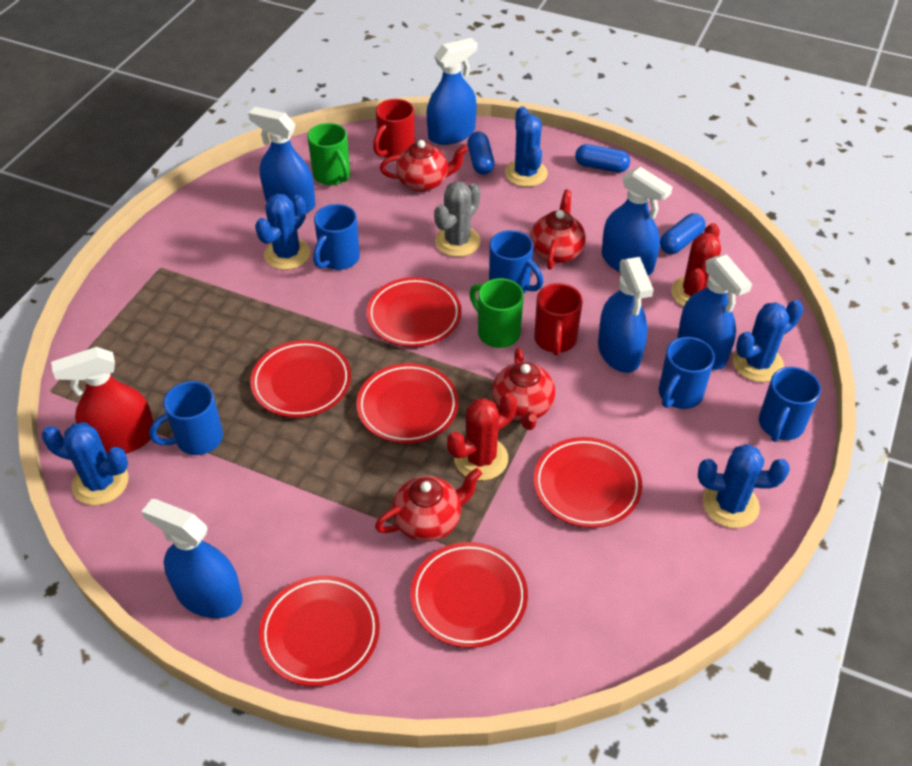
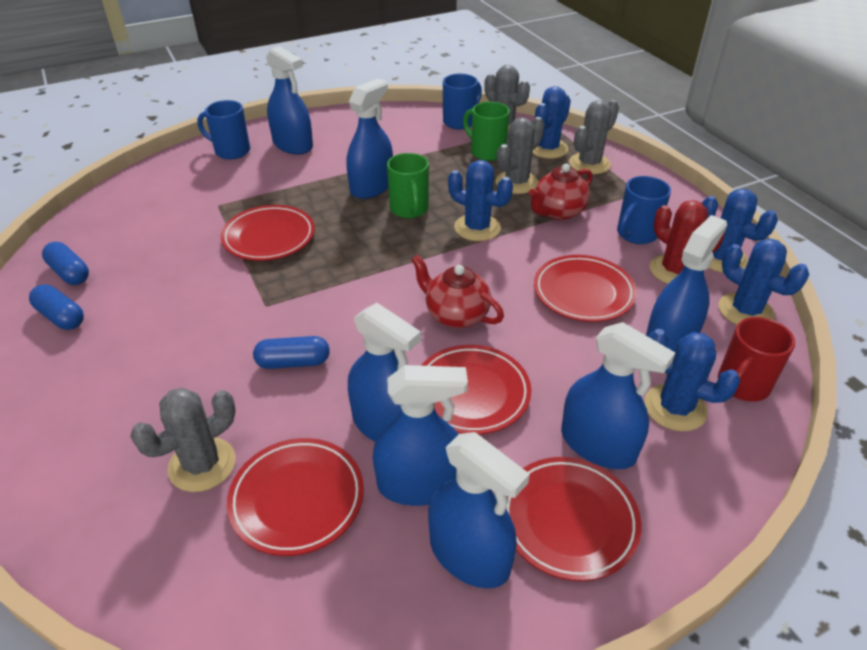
blue mug: 5 -> 3
blue spray bottle: 6 -> 7
grey cactus: 1 -> 4
red cactus: 2 -> 1
red mug: 2 -> 1
red plate: 6 -> 5
red spray bottle: 1 -> 0
red teapot: 4 -> 2

